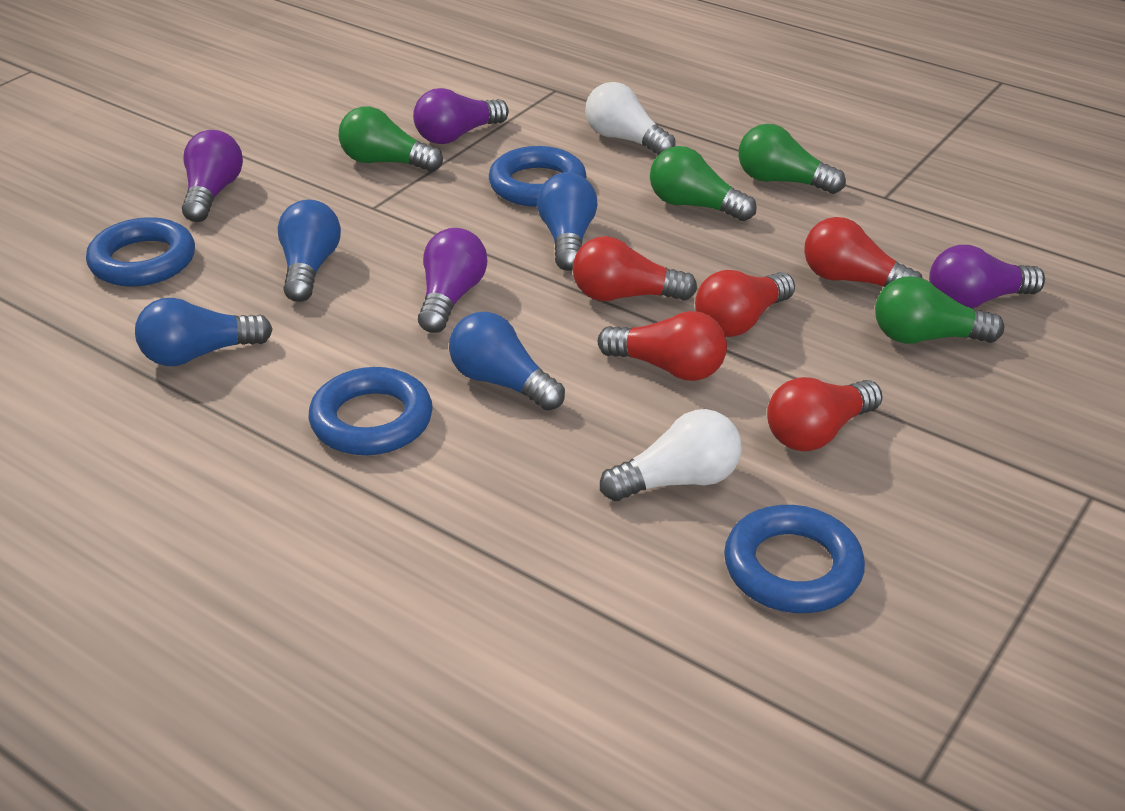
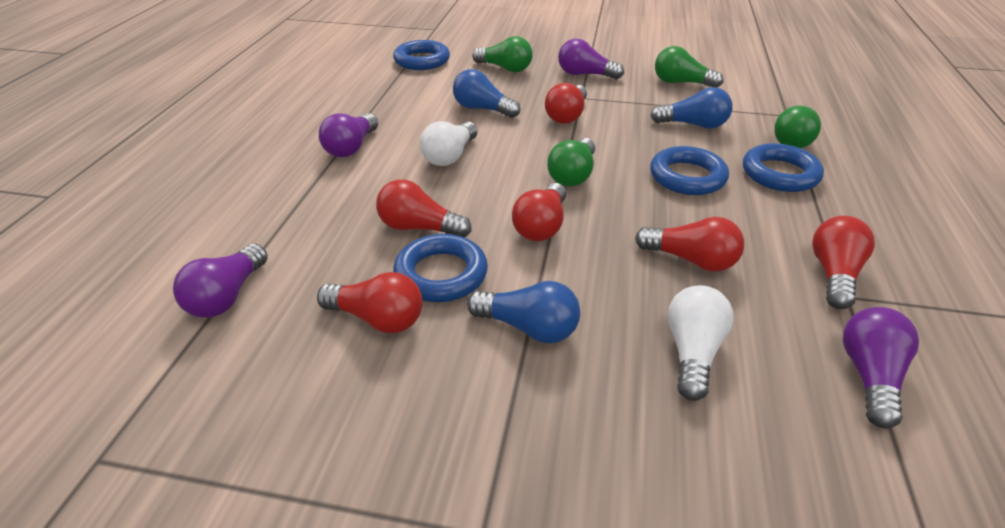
blue light bulb: 4 -> 3
red light bulb: 5 -> 6

